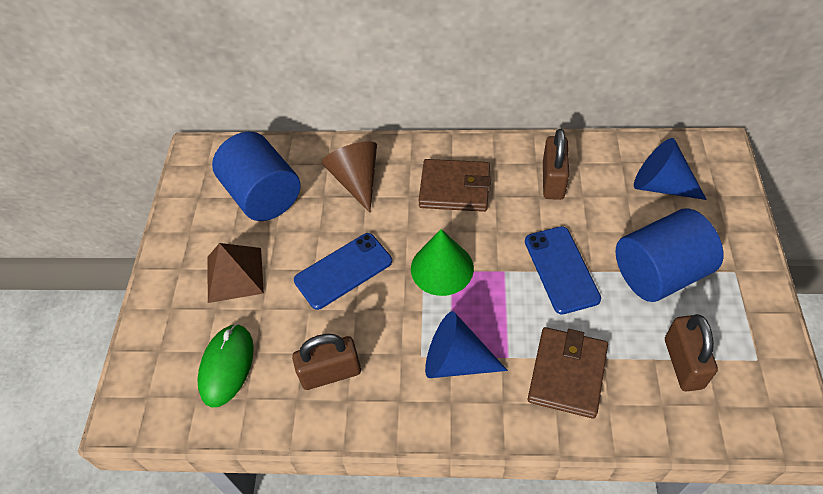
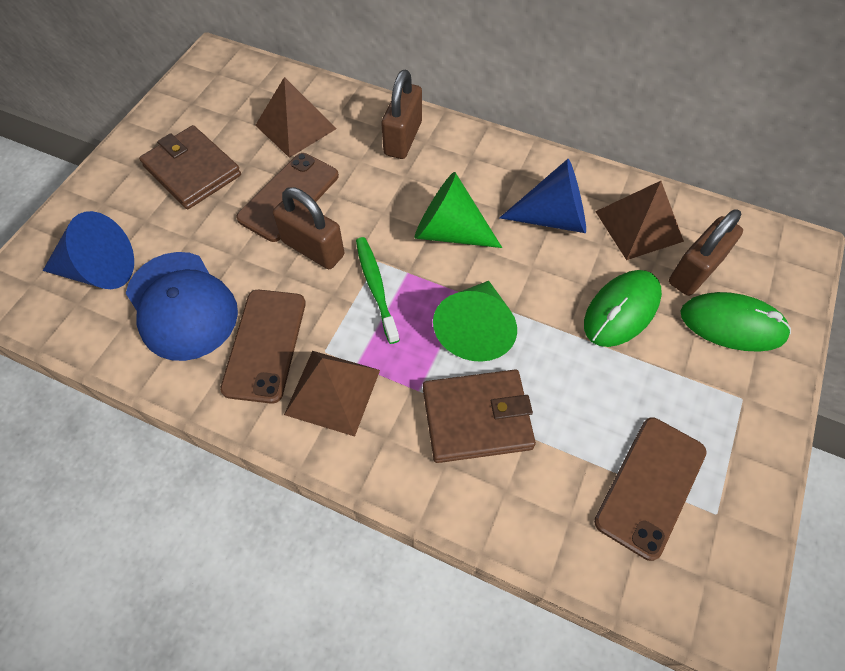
blue cap: 0 -> 1
blue cylinder: 2 -> 0
blue phone: 2 -> 0
brown cone: 1 -> 0
brown phone: 0 -> 3
brown pyramid: 1 -> 3
green cone: 1 -> 2
green mouse: 1 -> 2
green toothbrush: 0 -> 1

